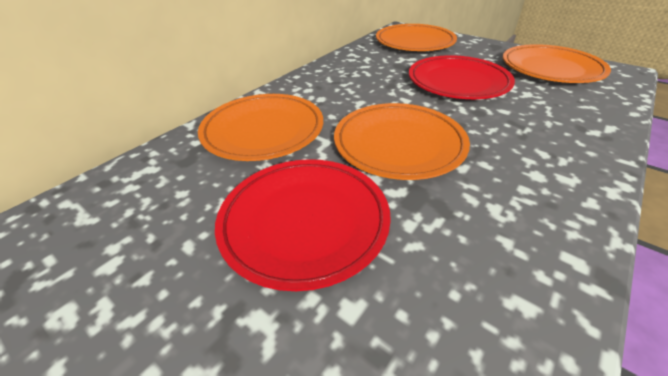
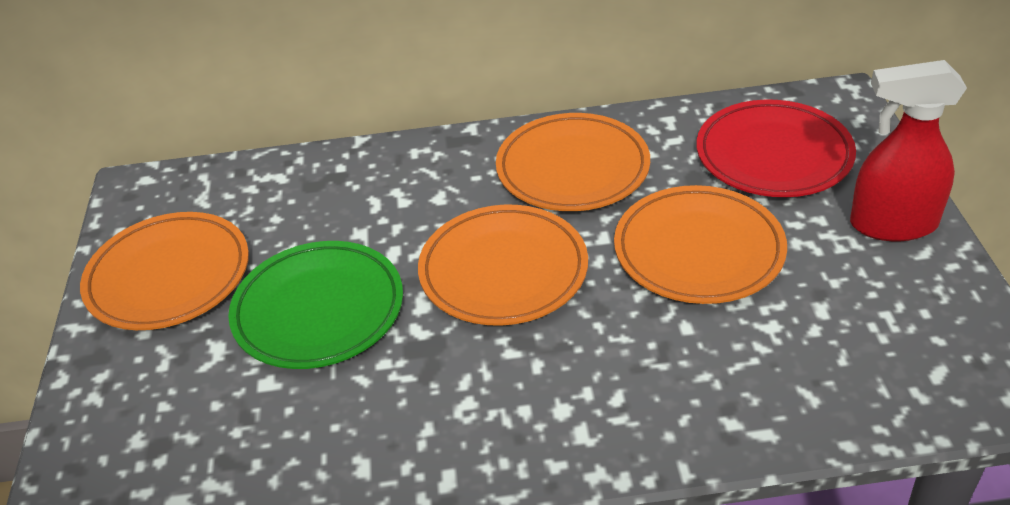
green plate: 0 -> 1
red plate: 2 -> 1
red spray bottle: 0 -> 1

